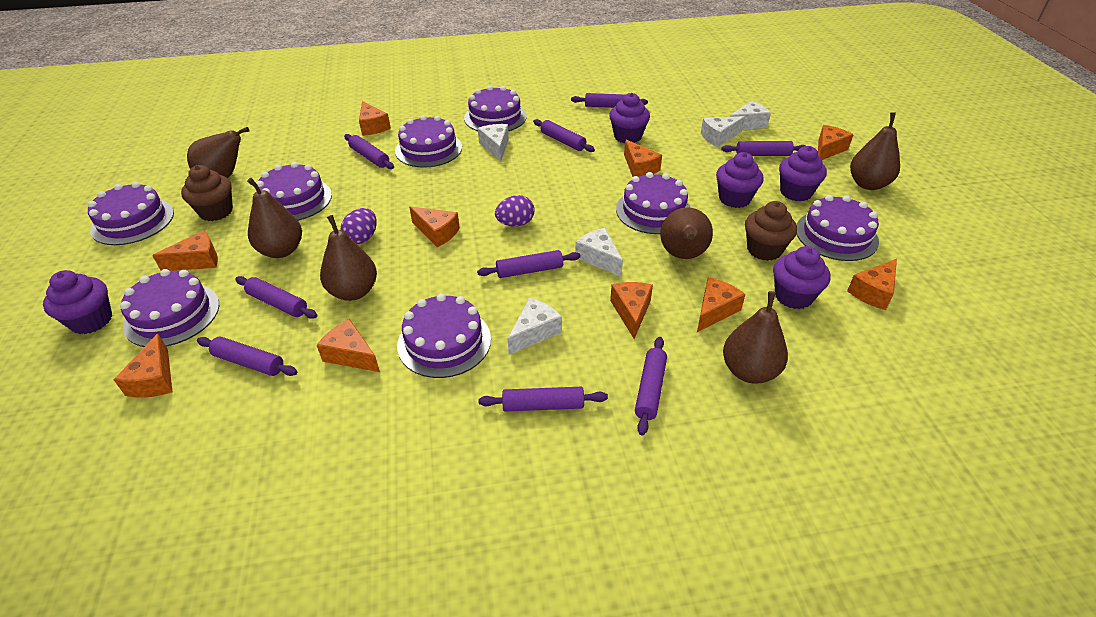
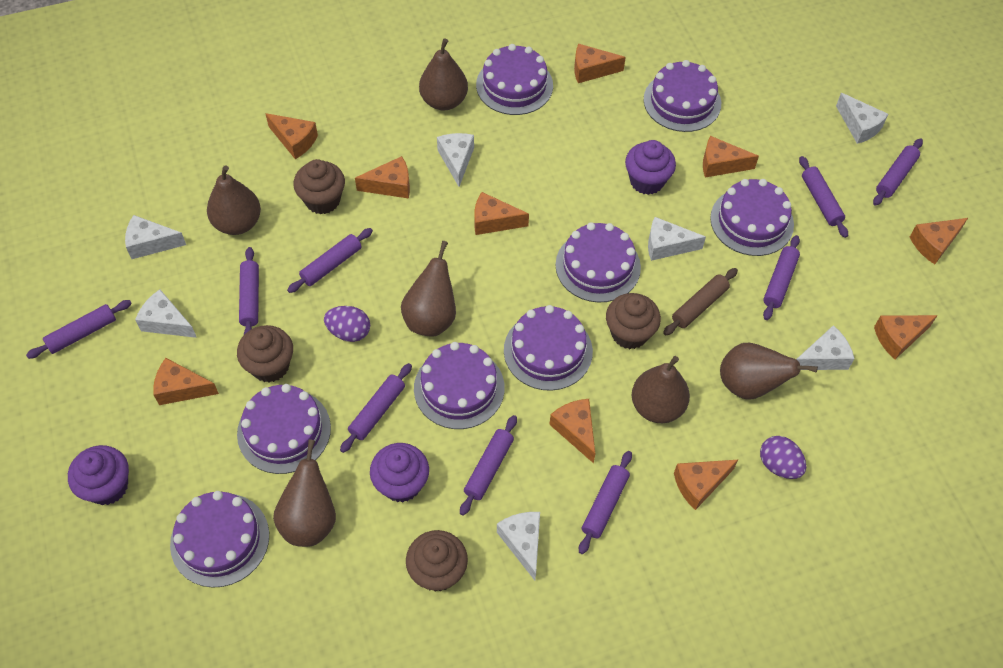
brown cupcake: 2 -> 4
brown rolling pin: 0 -> 1
purple cupcake: 5 -> 3
white cheese: 5 -> 7

